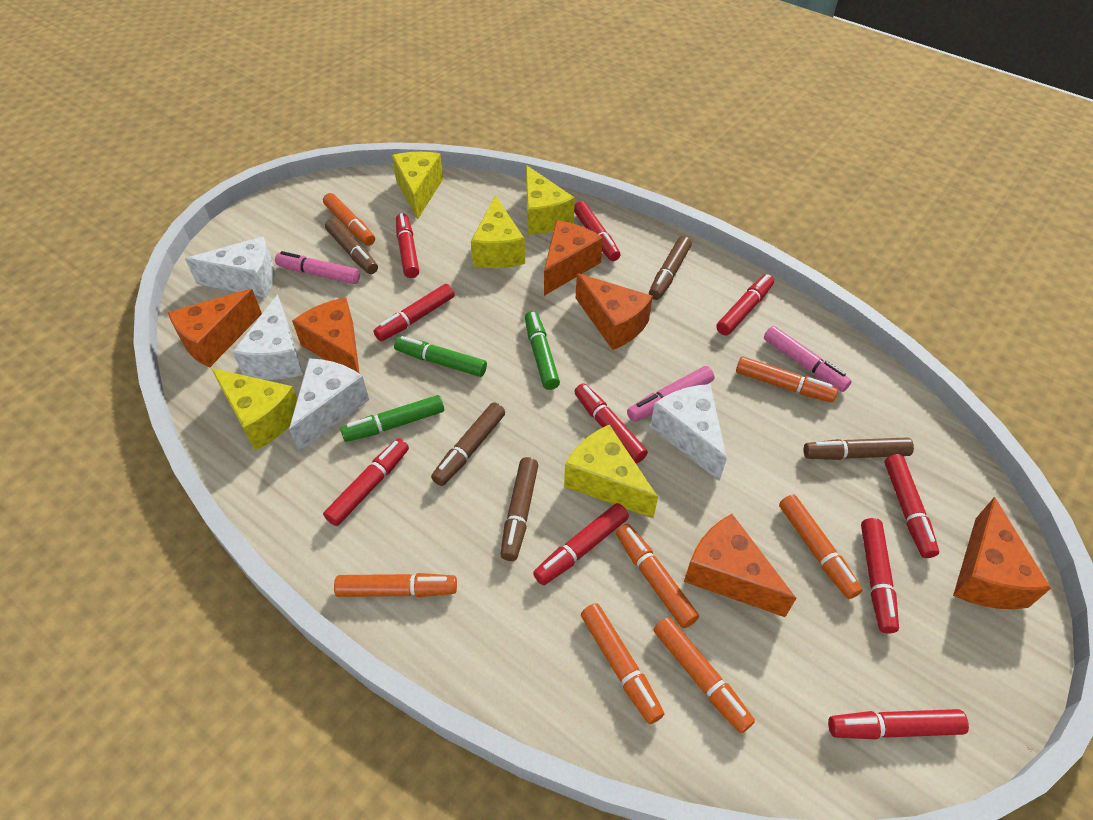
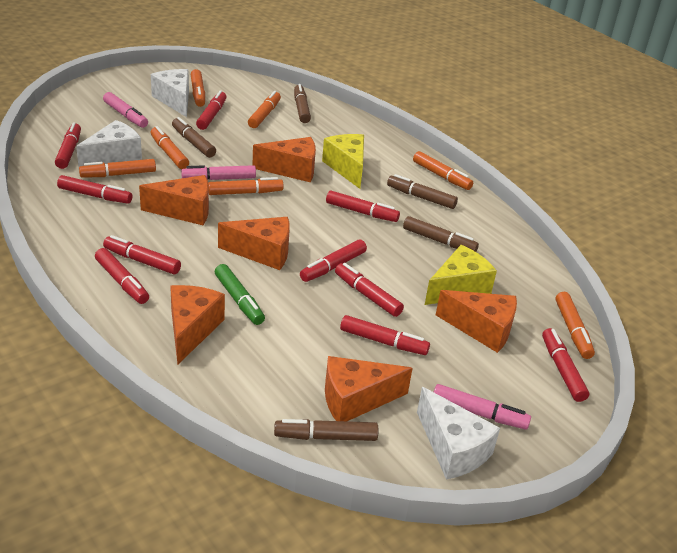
green marker: 3 -> 1
white cheese: 4 -> 3
yellow cheese: 5 -> 2

